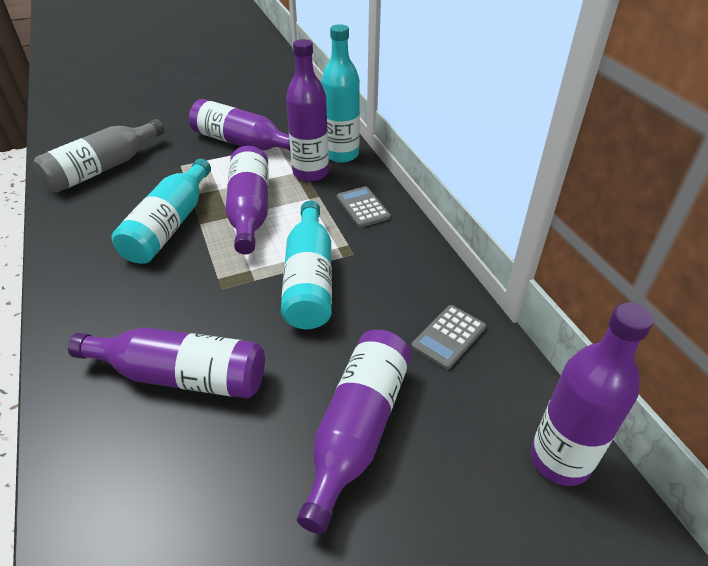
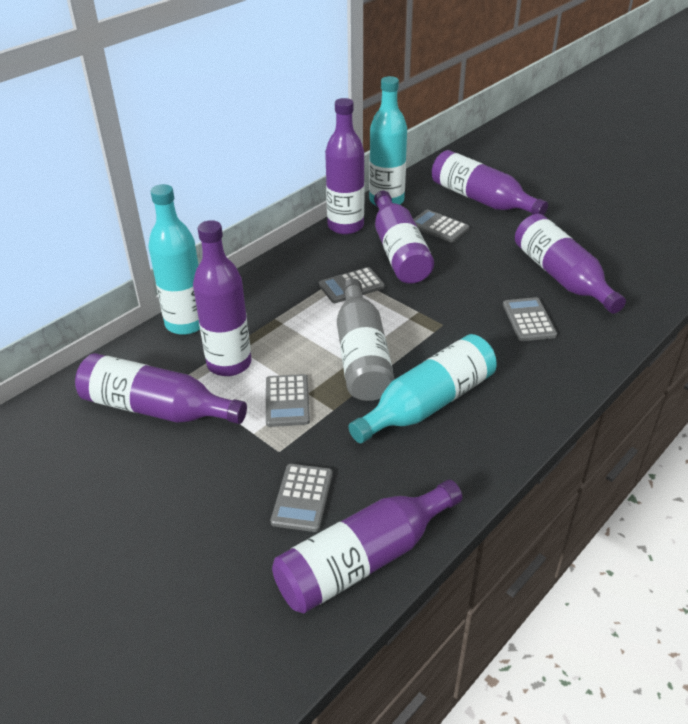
grey calculator: 2 -> 5
purple bottle: 6 -> 7

